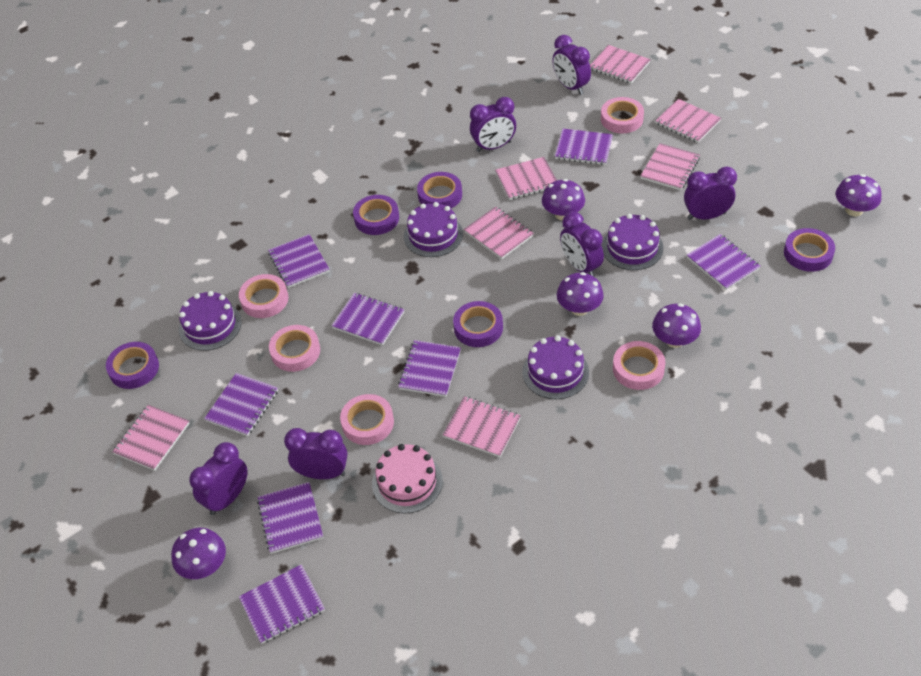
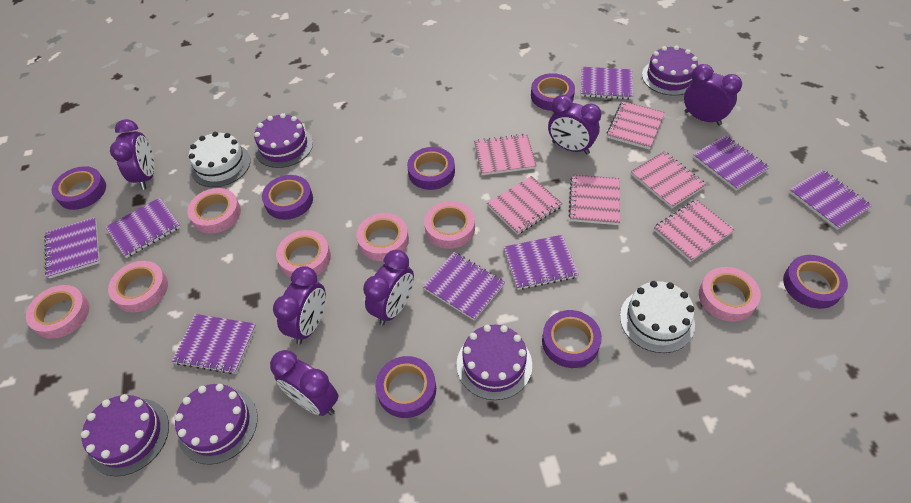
pink cake: 1 -> 0
pink notebook: 7 -> 6
pink tape: 5 -> 7
purple cake: 4 -> 5
purple mushroom: 5 -> 0
purple tape: 5 -> 7
white cake: 0 -> 2

